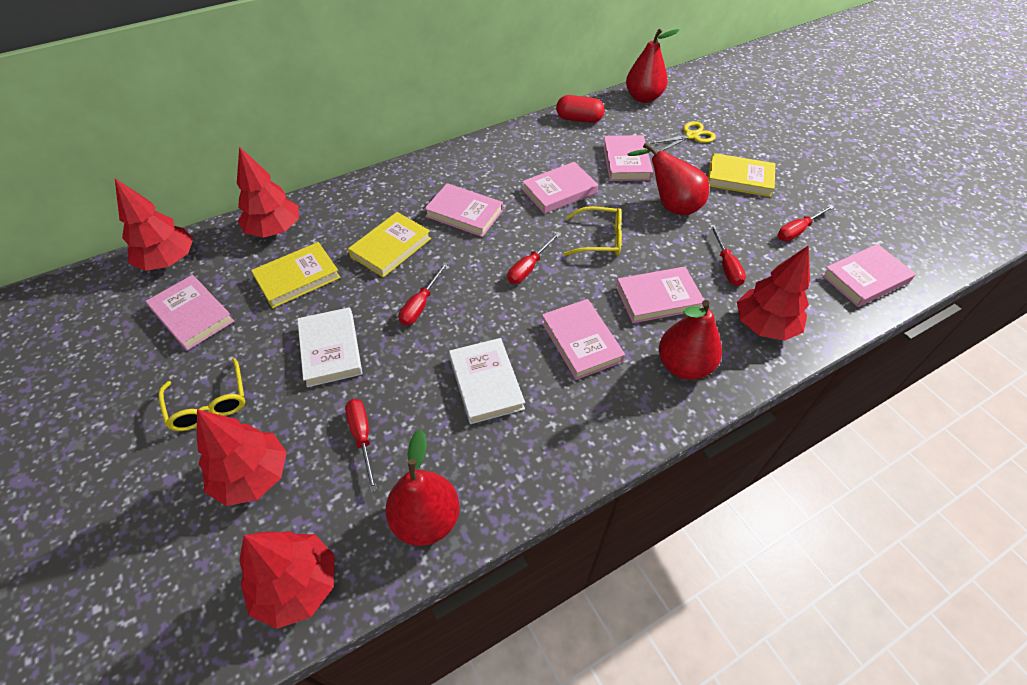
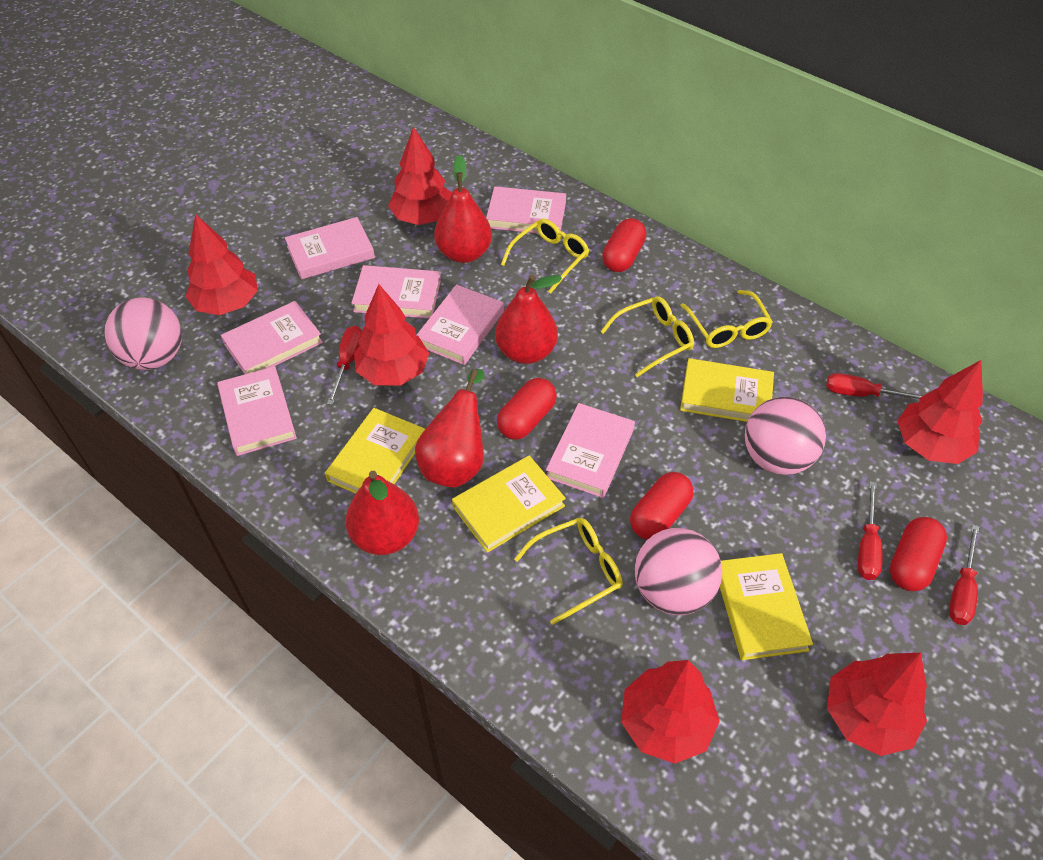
pink ball: 0 -> 3
red capsule: 1 -> 4
red screwdriver: 5 -> 4
red tree: 5 -> 6
white book: 2 -> 0
yellow book: 3 -> 4
yellow glasses: 2 -> 4
yellow scissors: 1 -> 0

